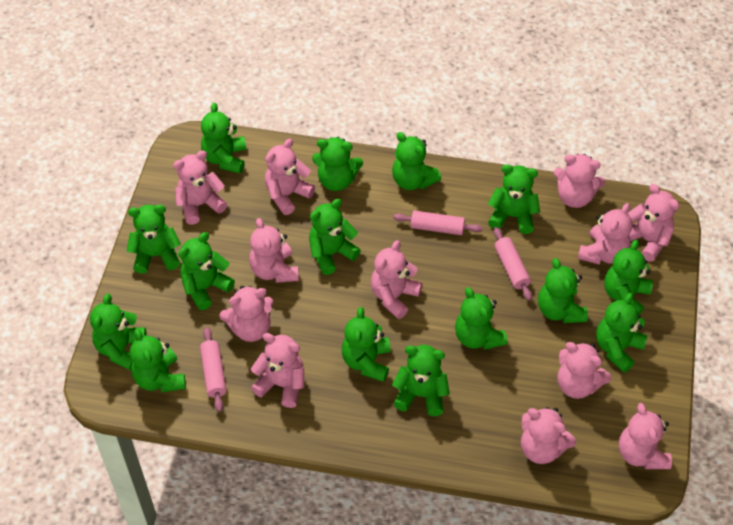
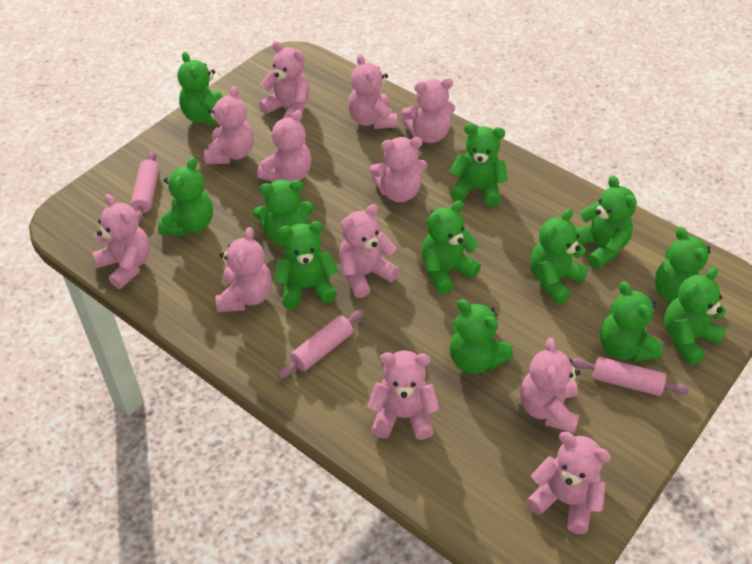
green teddy bear: 15 -> 12

